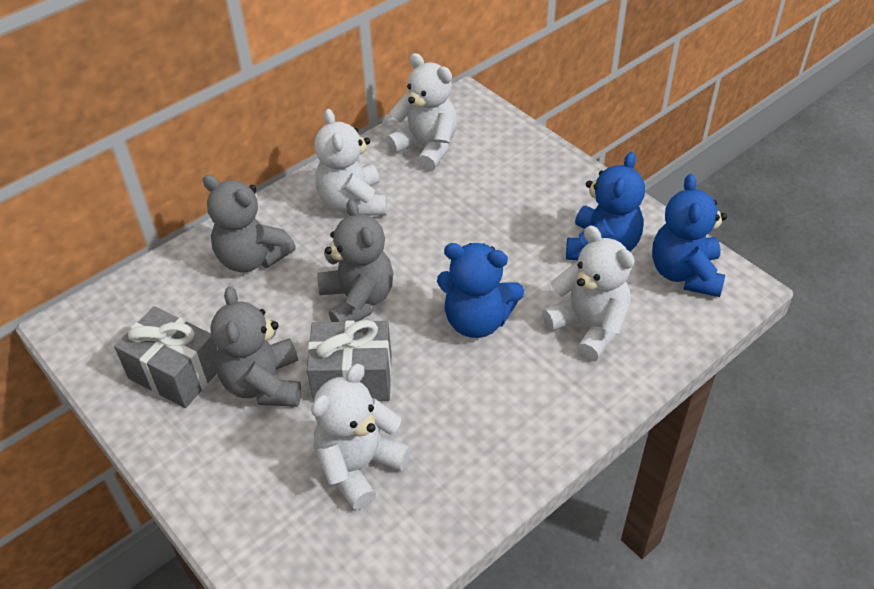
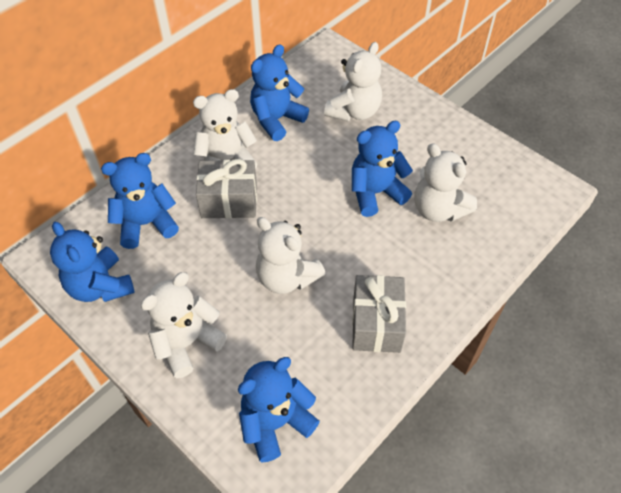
blue teddy bear: 3 -> 5
grey teddy bear: 3 -> 0
white teddy bear: 4 -> 5

